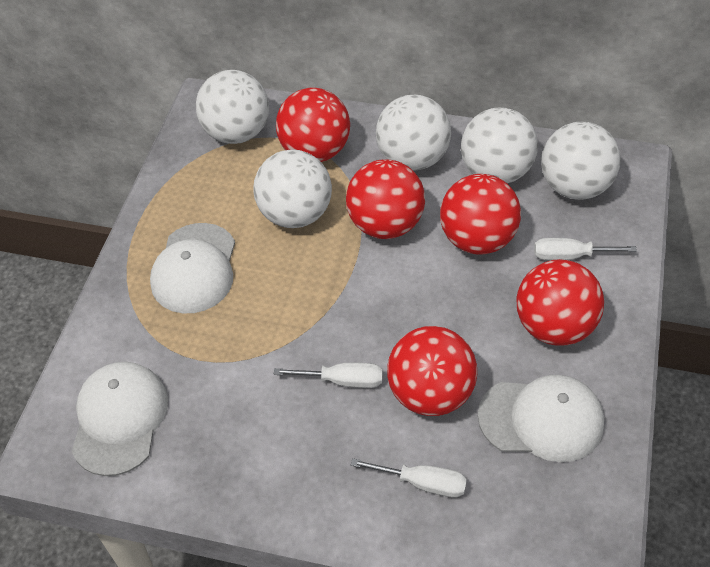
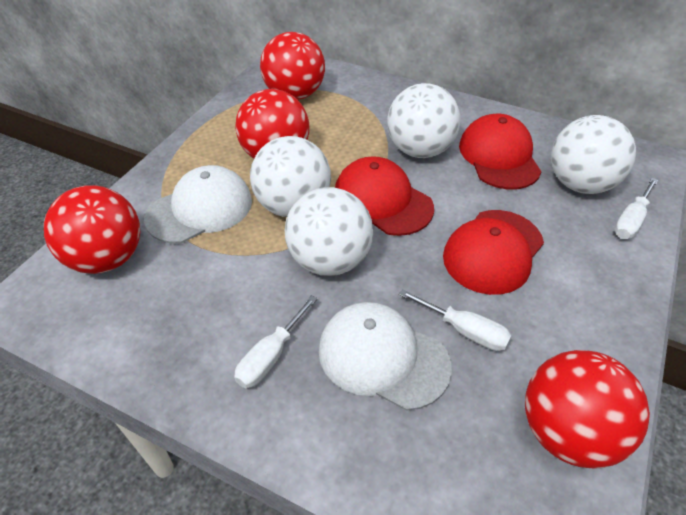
red ball: 5 -> 4
red cap: 0 -> 3
white ball: 5 -> 4
white cap: 3 -> 2

